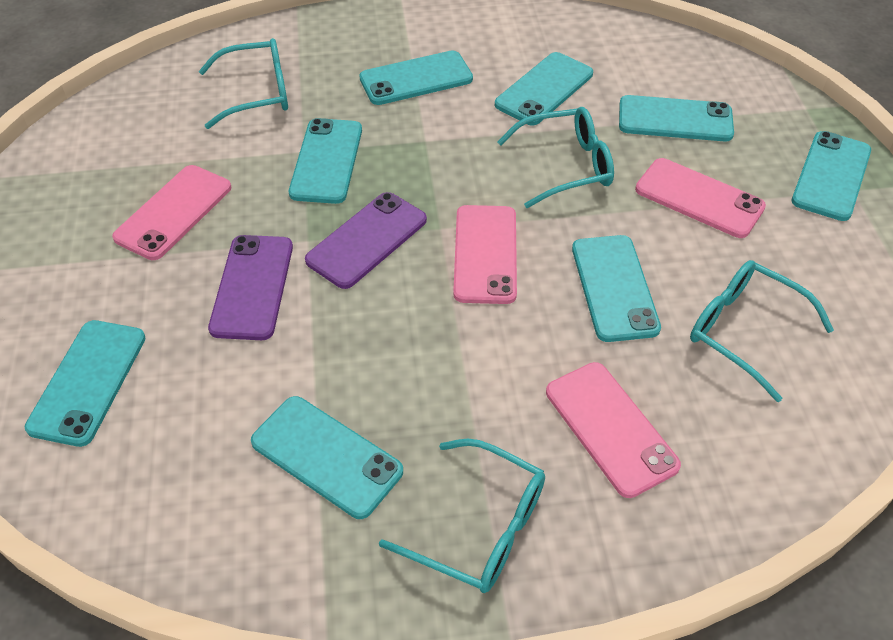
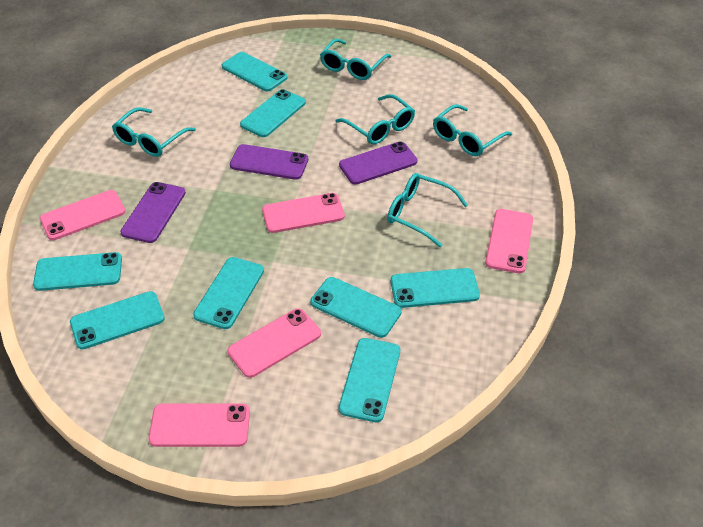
pink phone: 4 -> 5
purple phone: 2 -> 3
turquoise glasses: 4 -> 5

